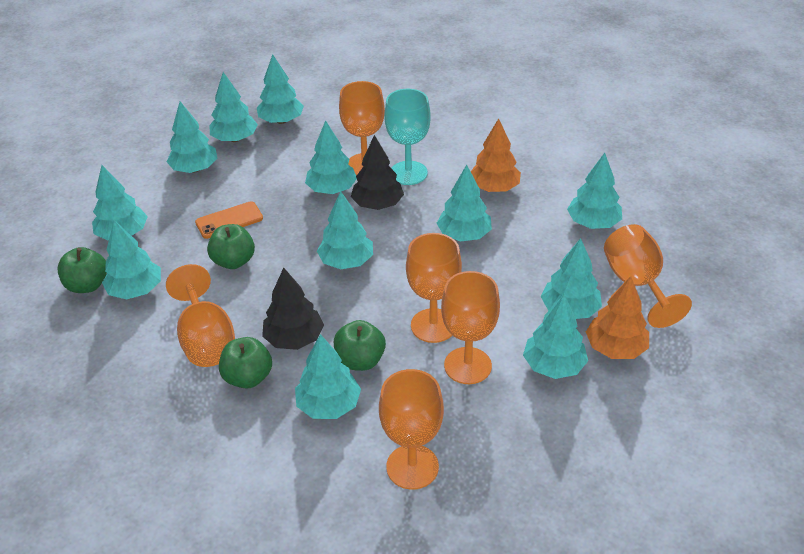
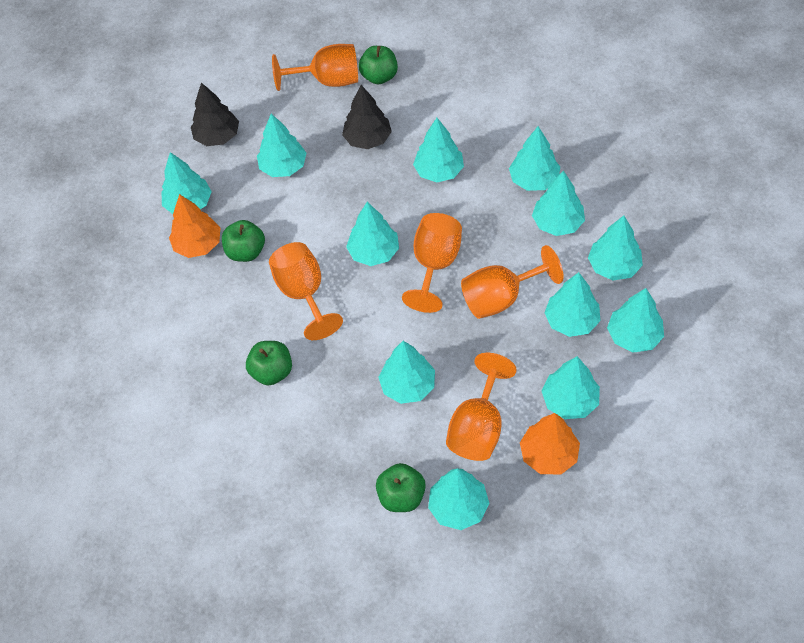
orange goblet: 6 -> 5
orange phone: 1 -> 0
turquoise goblet: 1 -> 0

